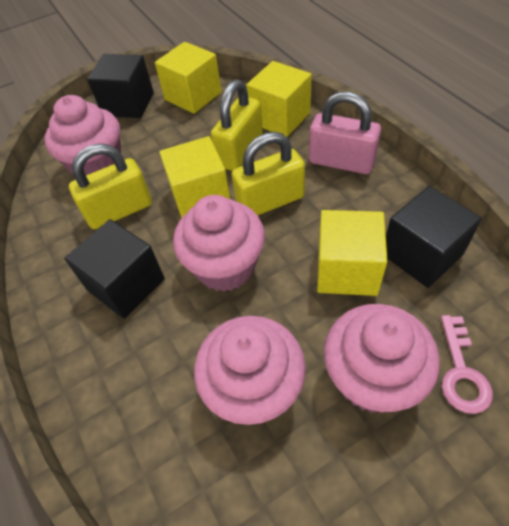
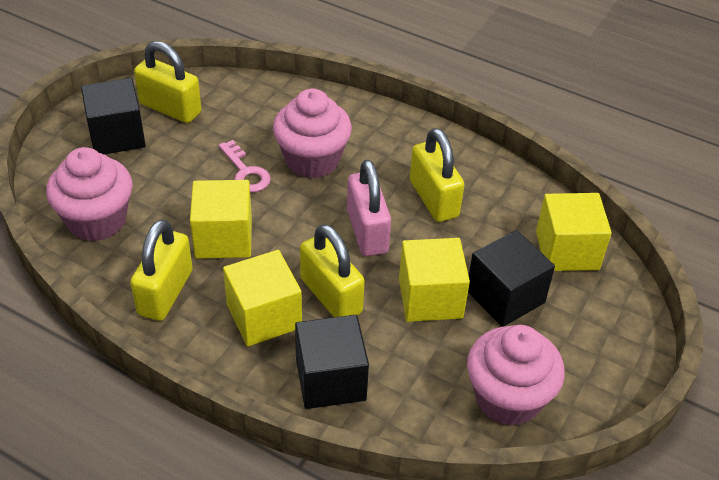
pink cupcake: 4 -> 3
yellow padlock: 3 -> 4

